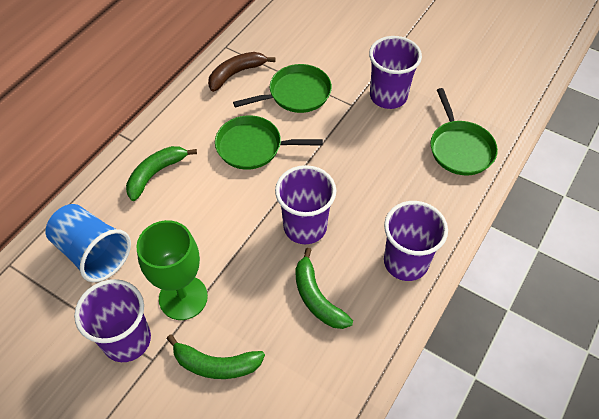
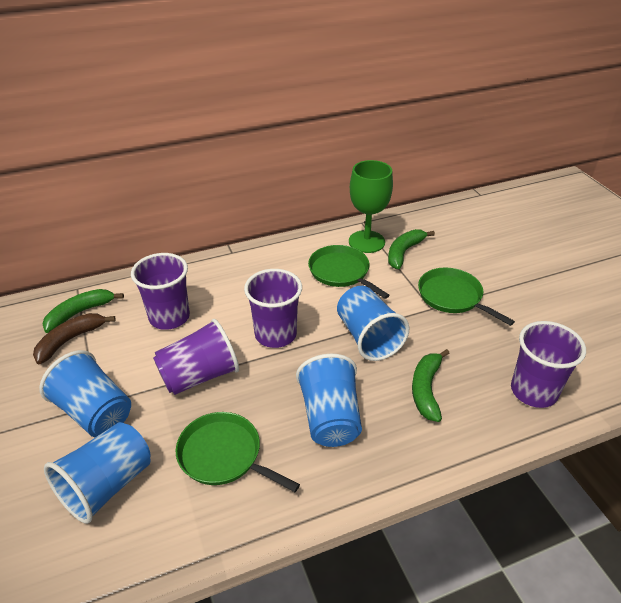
blue cup: 1 -> 4

